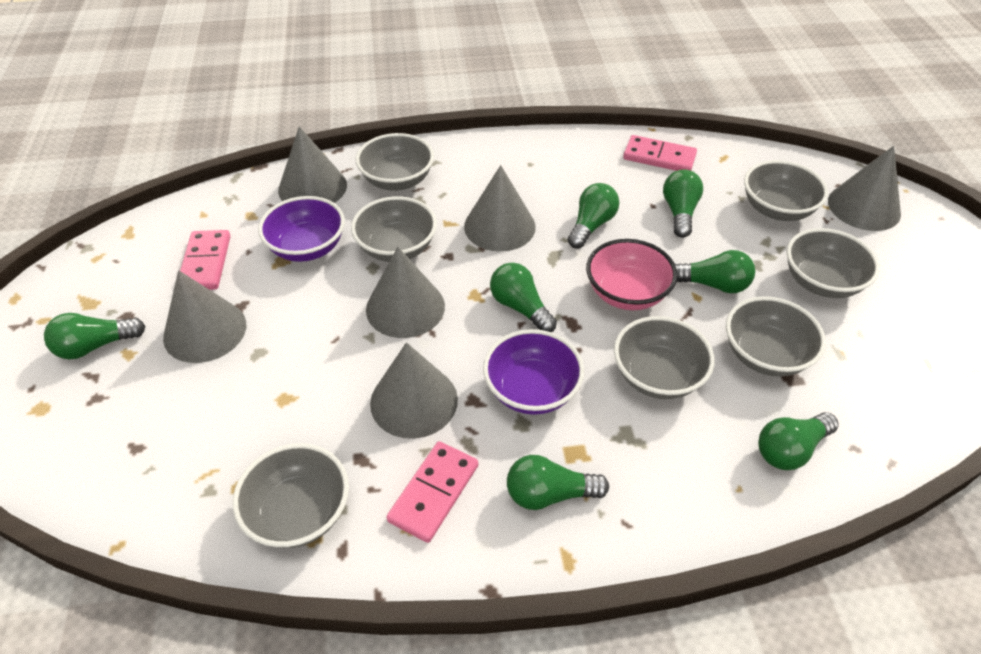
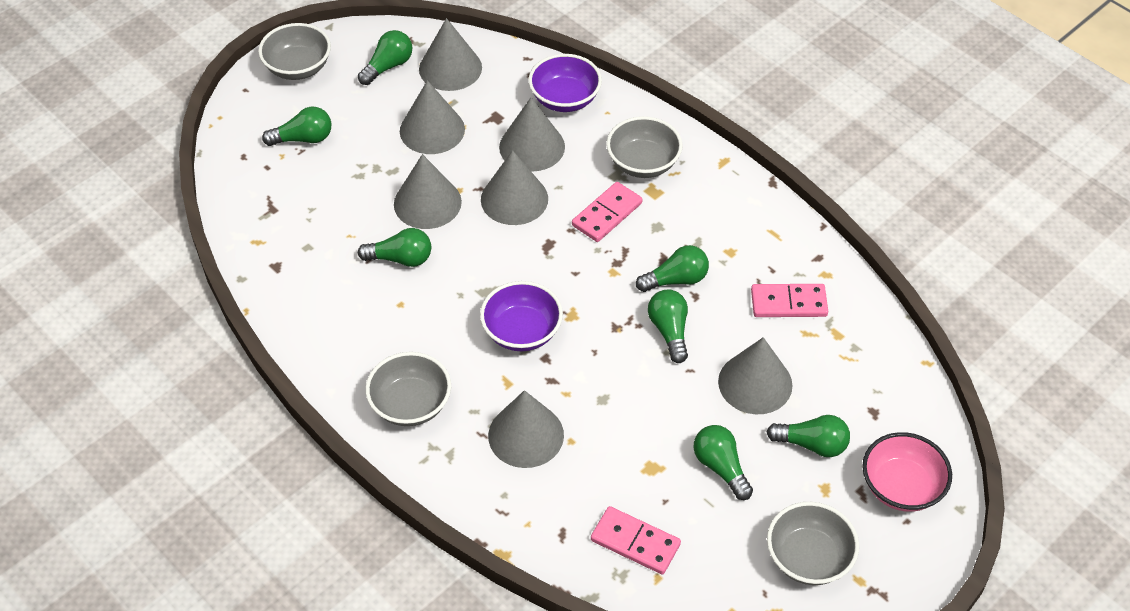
grey bowl: 7 -> 4
grey cone: 6 -> 7

